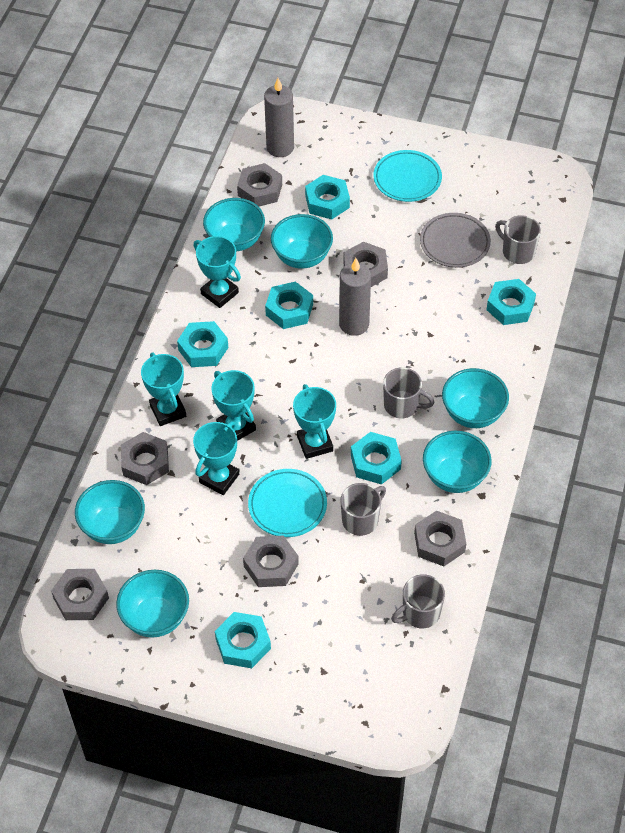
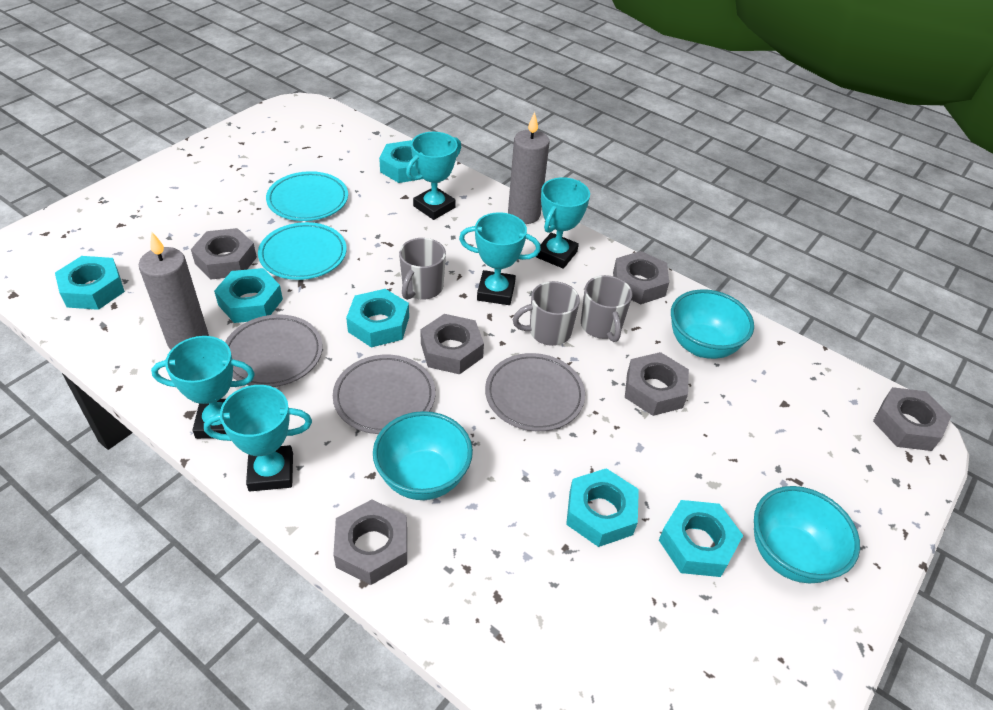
grey mug: 4 -> 3
grey plate: 1 -> 3
turquoise bowl: 6 -> 3

